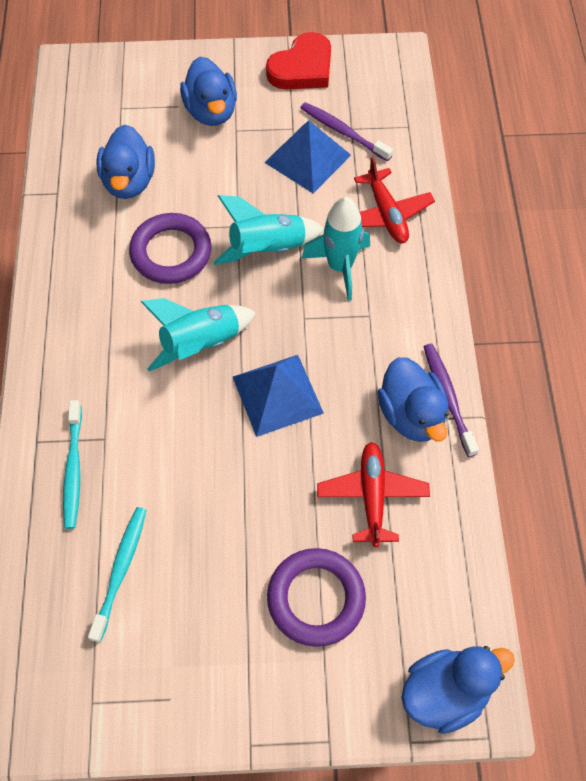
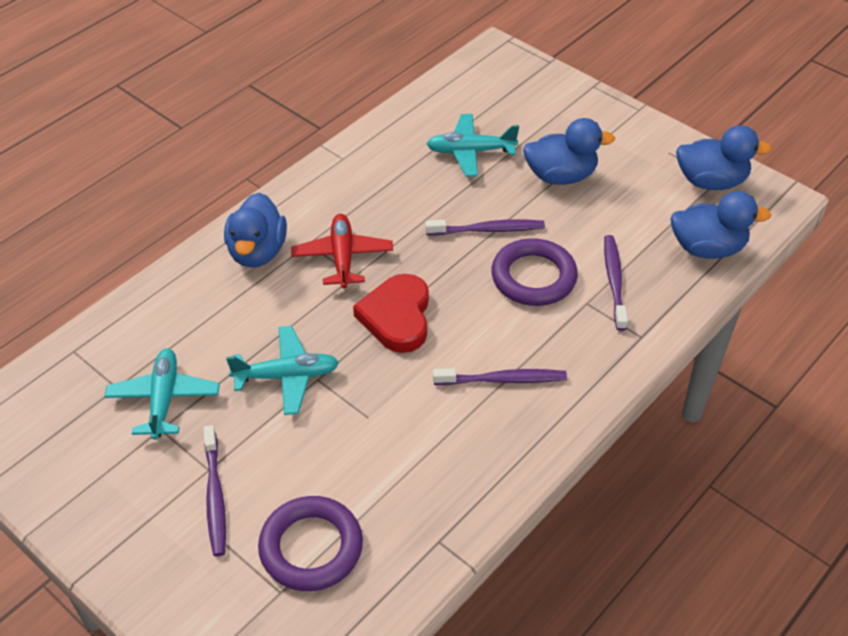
blue pyramid: 2 -> 0
purple toothbrush: 2 -> 4
red plane: 2 -> 1
turquoise plane: 0 -> 3
turquoise rocket: 3 -> 0
turquoise toothbrush: 2 -> 0

